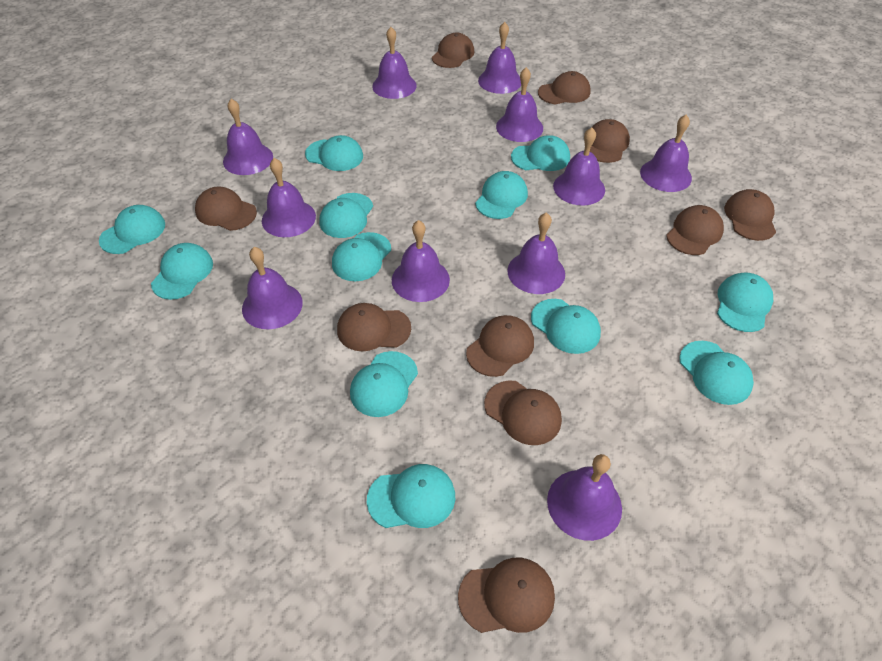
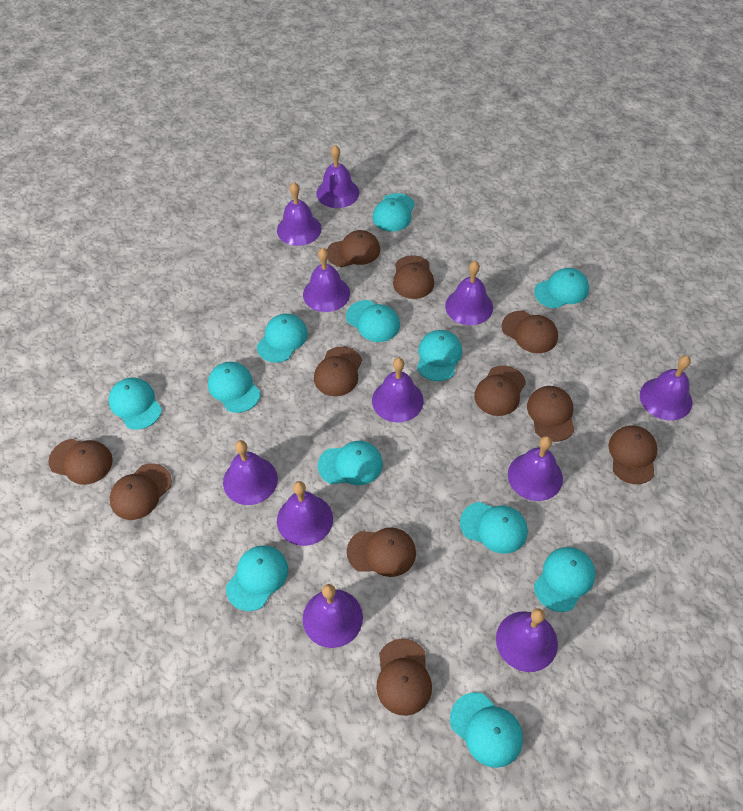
brown cap: 10 -> 11

